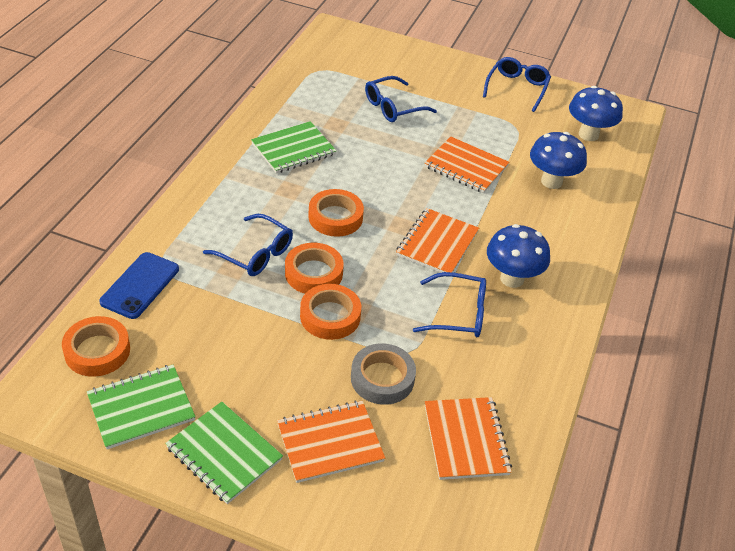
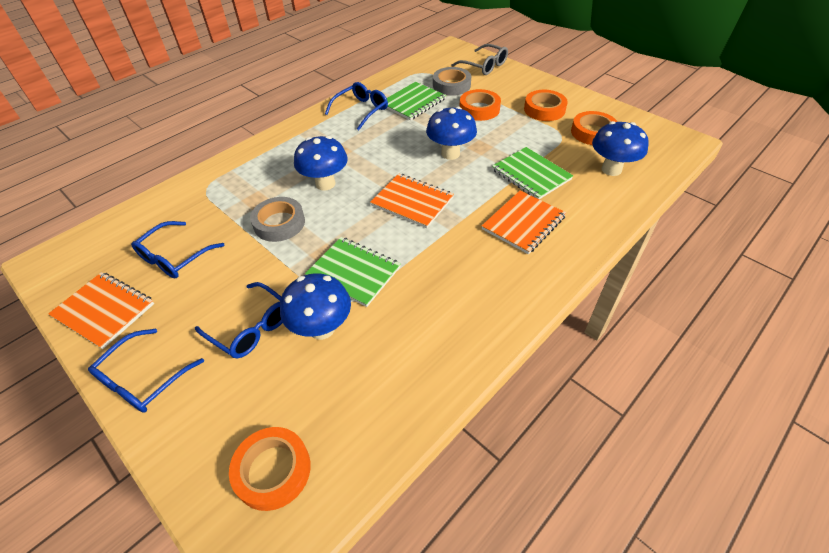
blue mushroom: 3 -> 4
blue phone: 1 -> 0
grey glasses: 0 -> 1
grey tape: 1 -> 2
orange notebook: 4 -> 3

